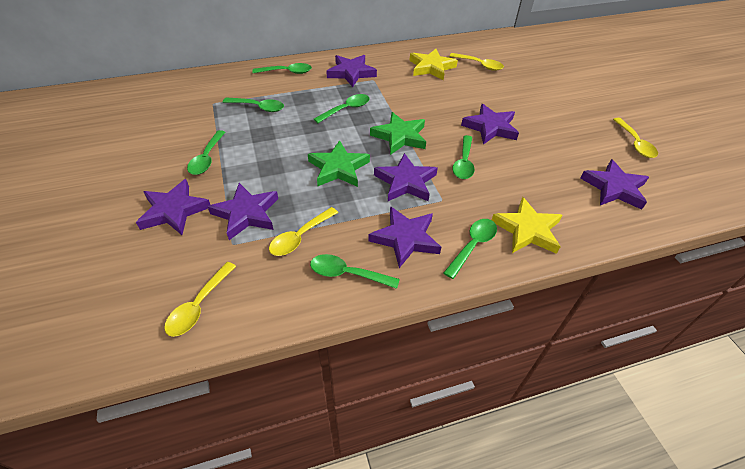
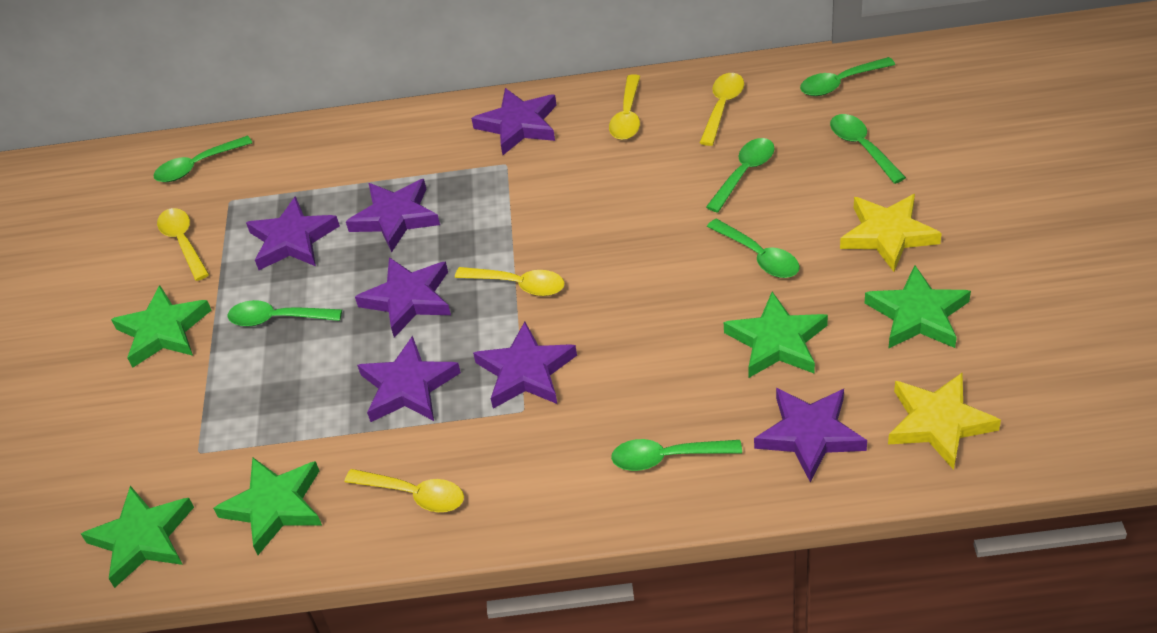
green star: 2 -> 5
yellow spoon: 4 -> 5

